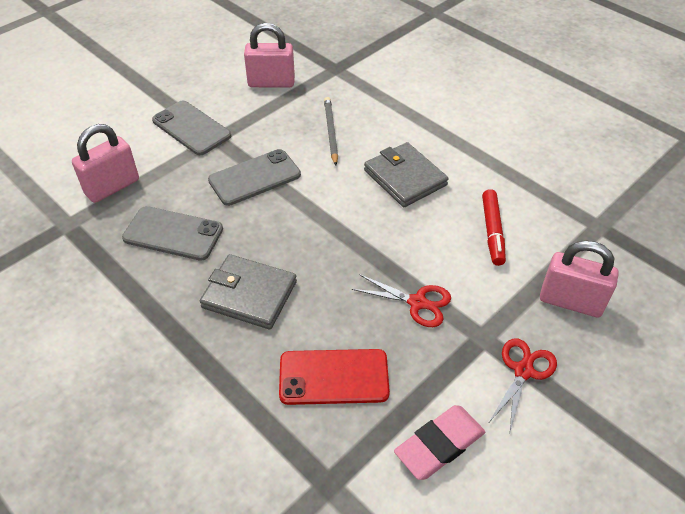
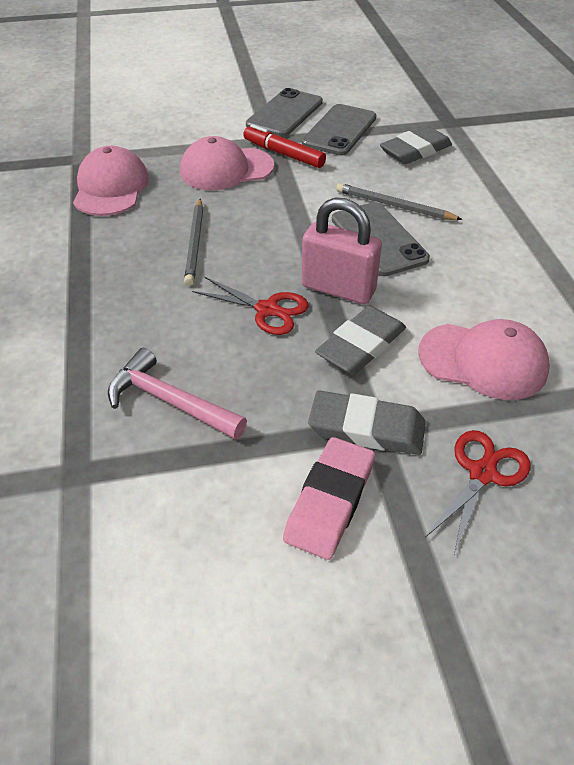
grey eraser: 0 -> 3
grey pencil: 1 -> 2
grey wallet: 2 -> 0
pink cap: 0 -> 3
pink hammer: 0 -> 1
pink padlock: 3 -> 1
red phone: 1 -> 0

